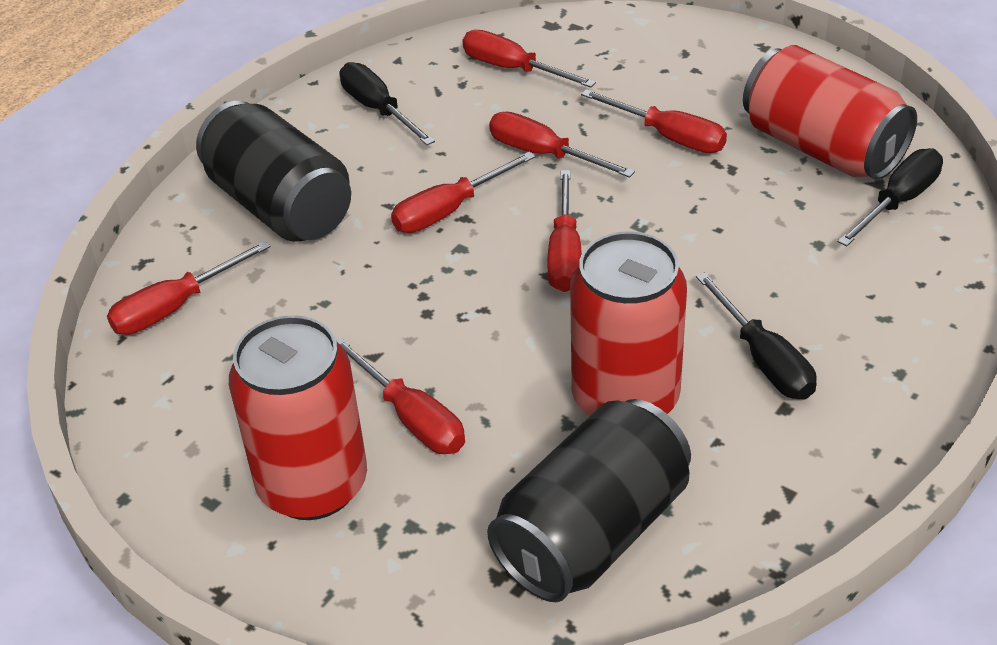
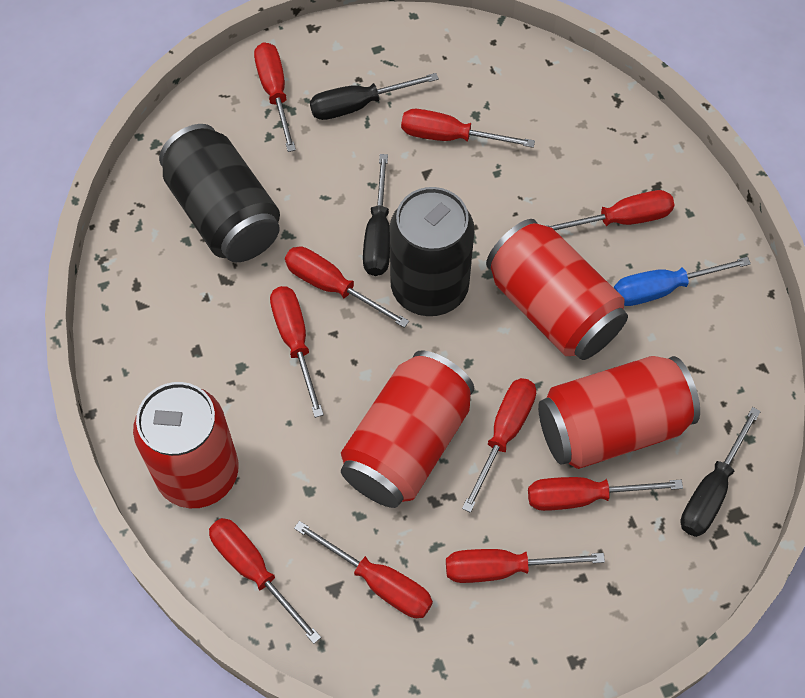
blue screwdriver: 0 -> 1
red can: 3 -> 4
red screwdriver: 7 -> 10

